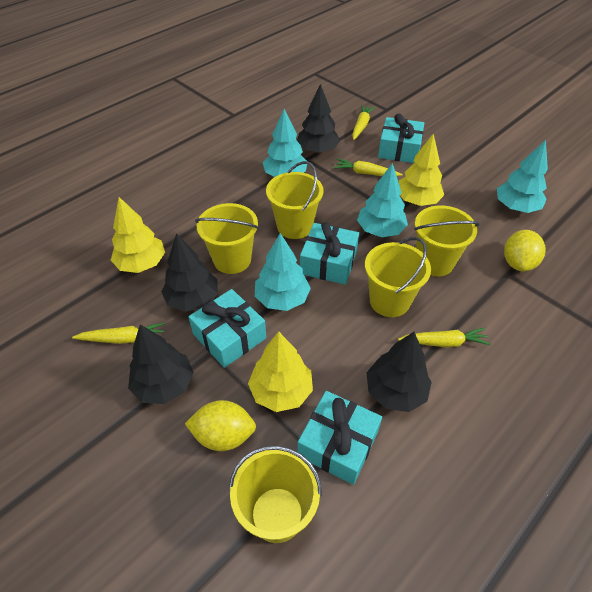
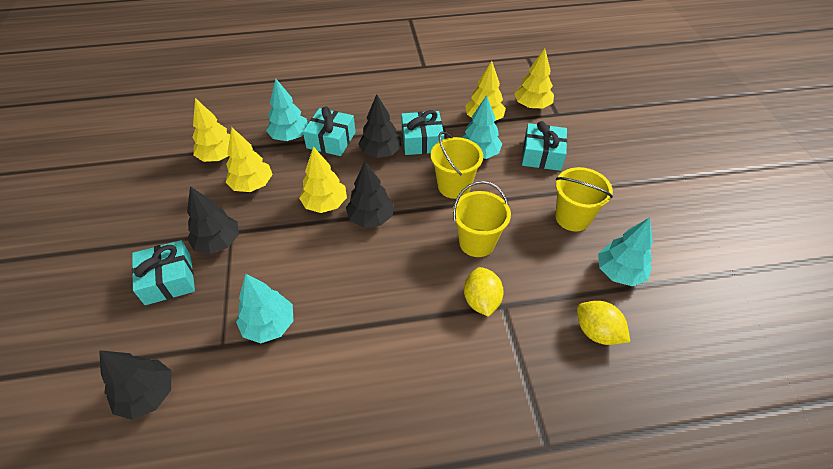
yellow bucket: 5 -> 3
yellow carrot: 4 -> 0
yellow tree: 3 -> 5

